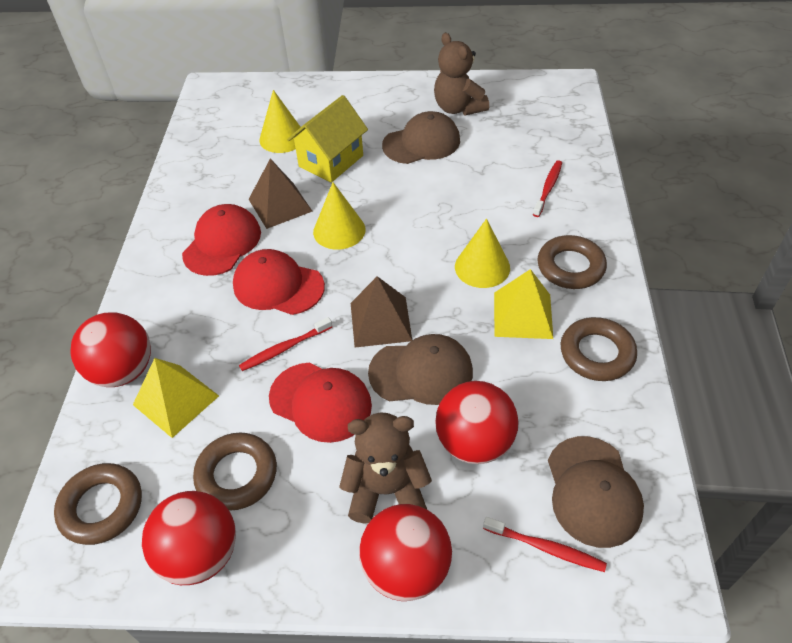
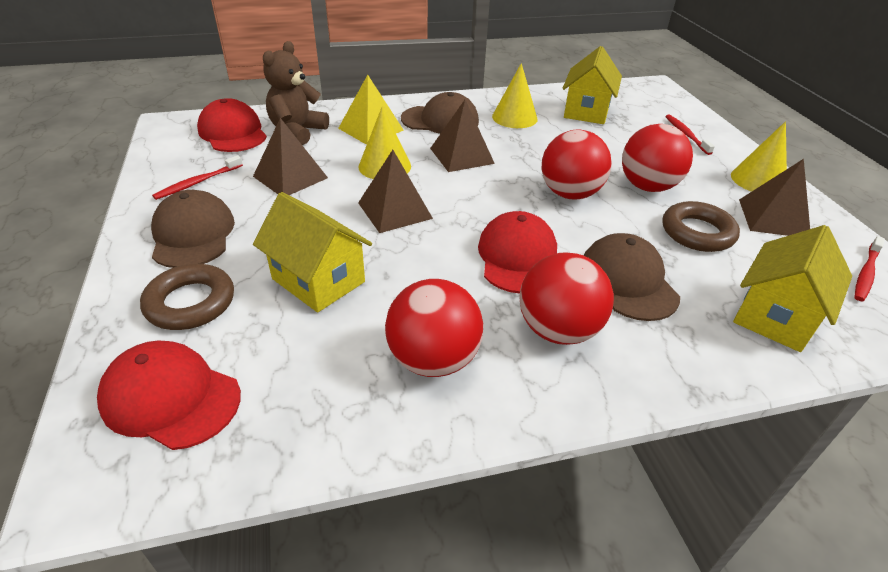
brown pyramid: 2 -> 4
brown ring: 4 -> 2
brown teddy bear: 2 -> 1
yellow house: 1 -> 3
yellow pyramid: 2 -> 1

